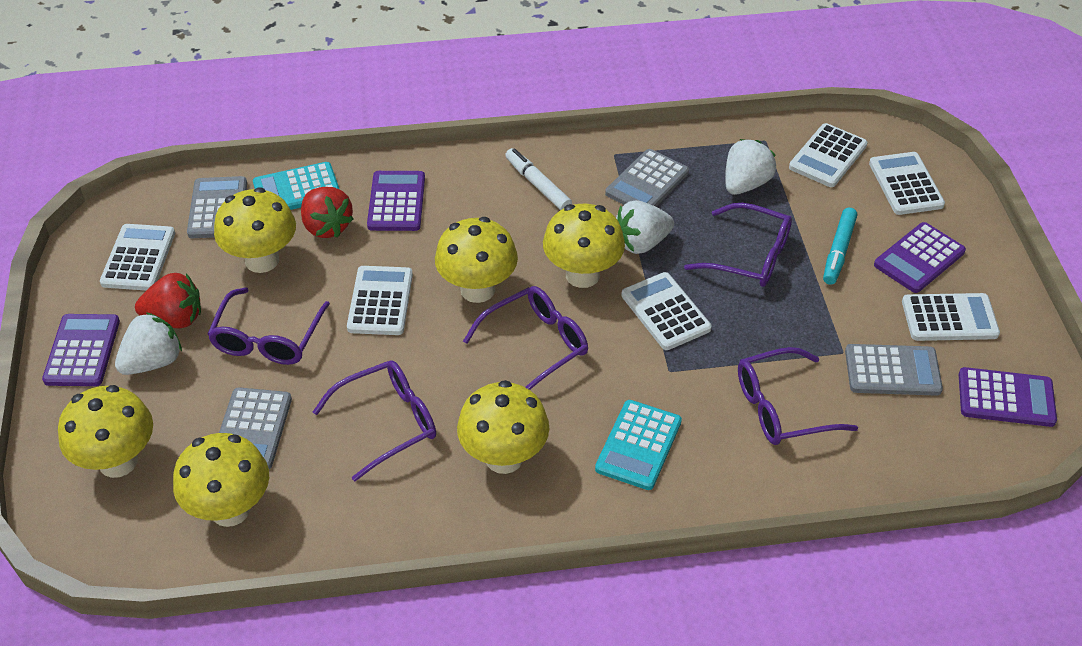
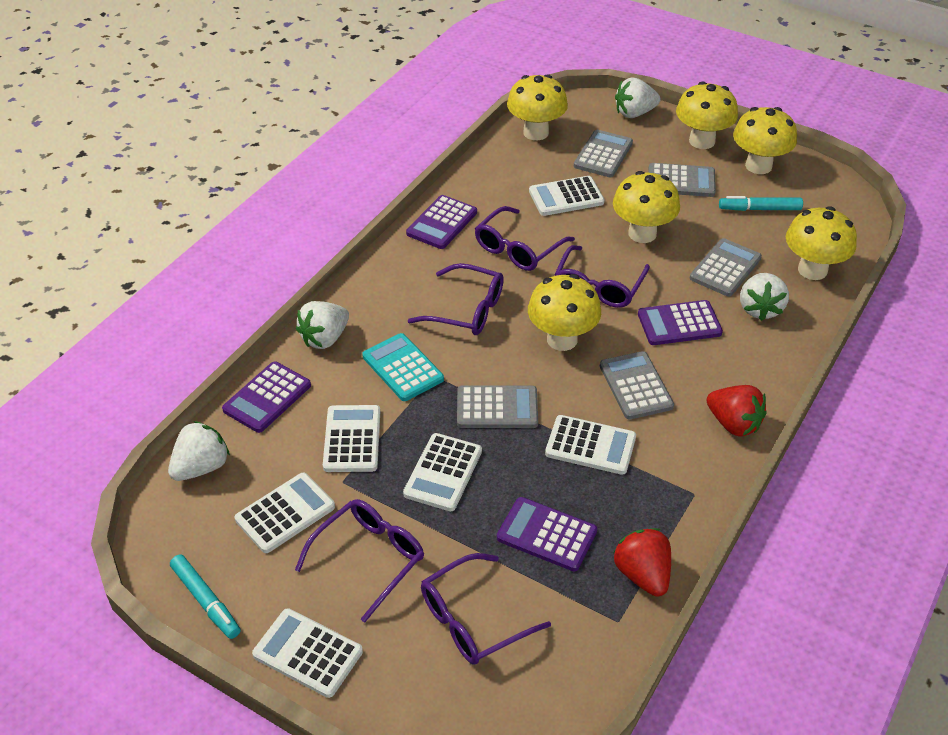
grey calculator: 4 -> 5
turquoise calculator: 2 -> 1
turquoise marker: 1 -> 2
white marker: 1 -> 0
white strawberry: 3 -> 4

